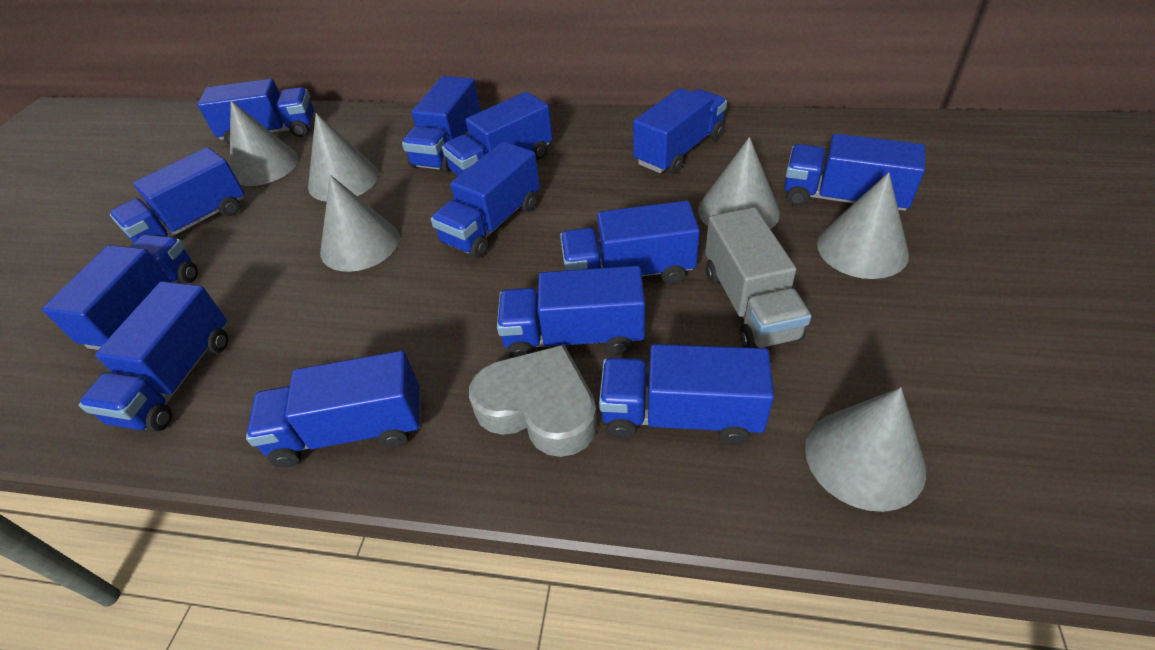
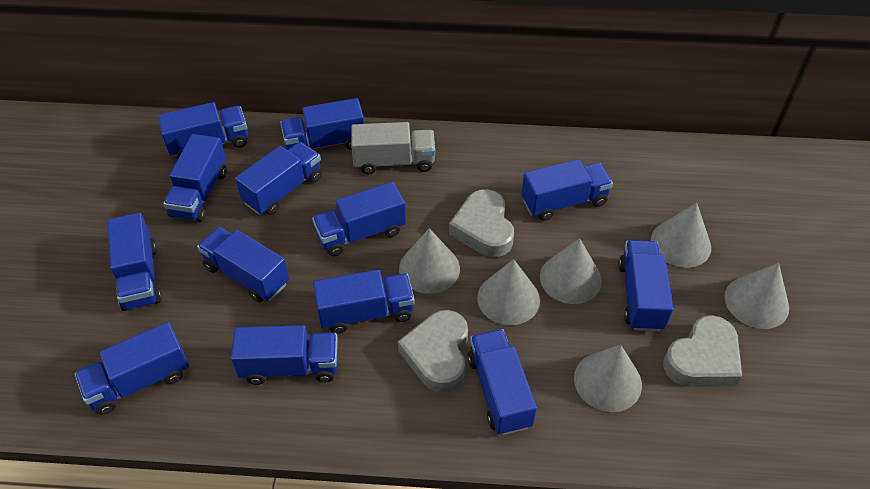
grey heart: 1 -> 3

